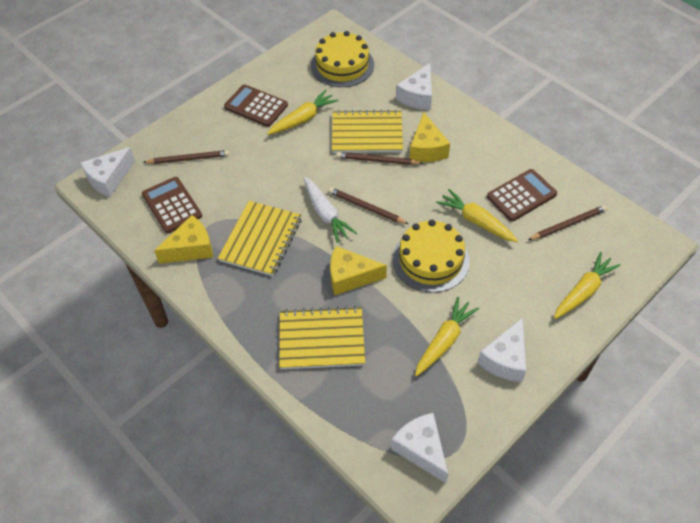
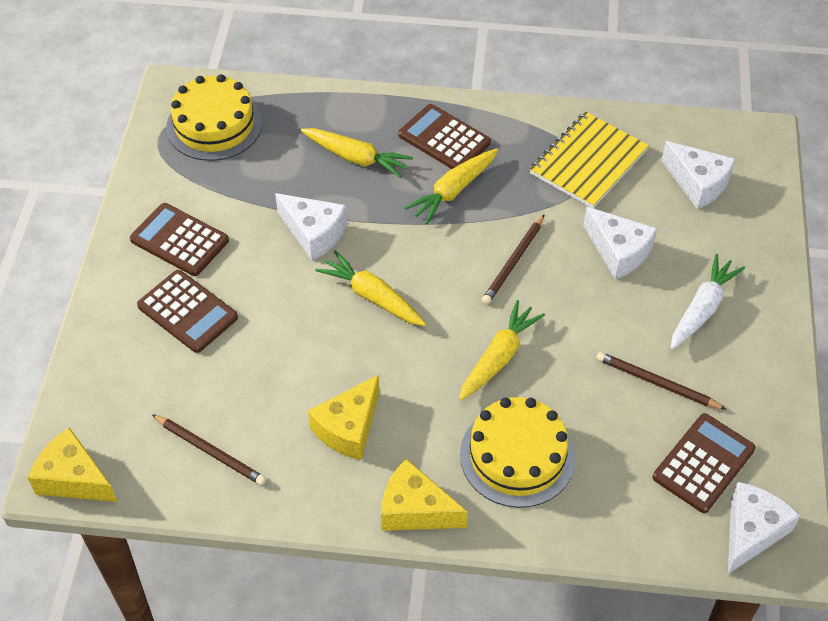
brown calculator: 3 -> 4
brown pencil: 4 -> 3
yellow notebook: 3 -> 1

